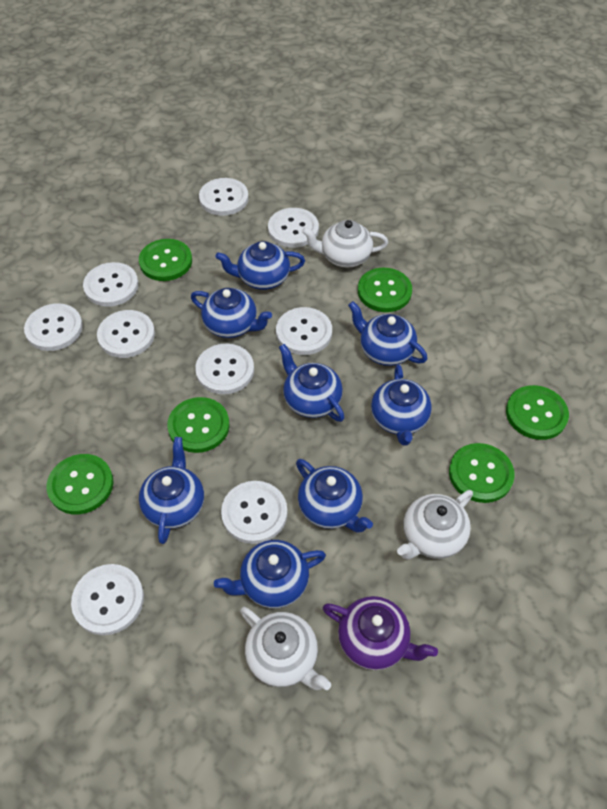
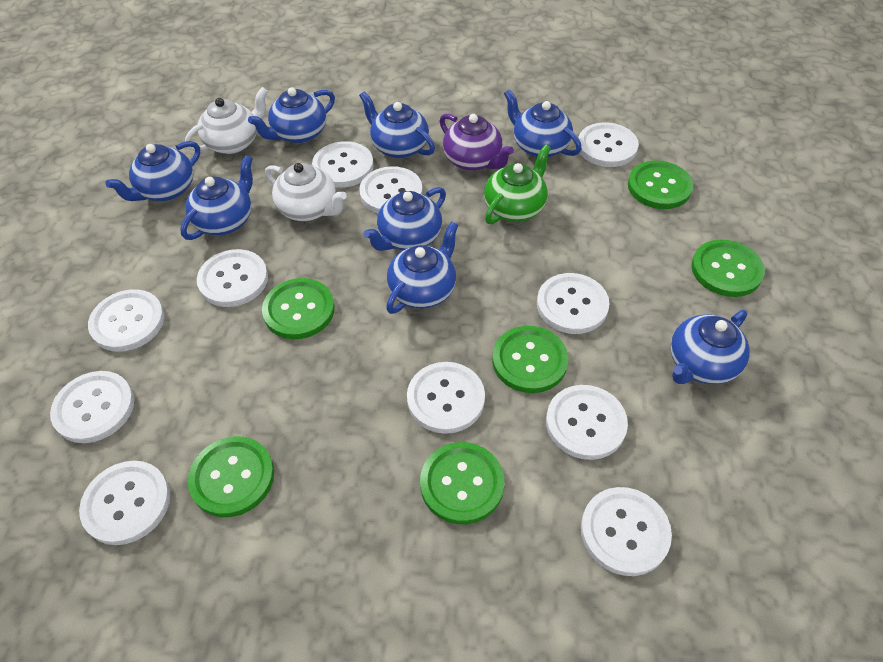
green teapot: 0 -> 1
white button: 9 -> 11
white teapot: 3 -> 2

